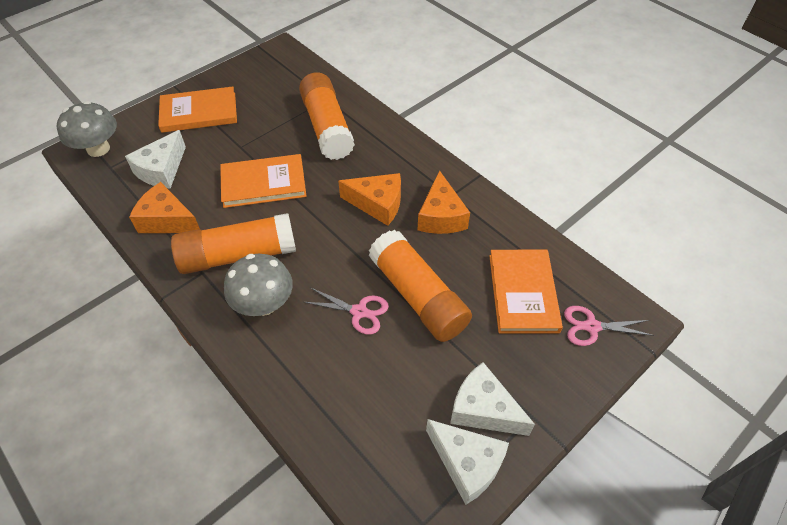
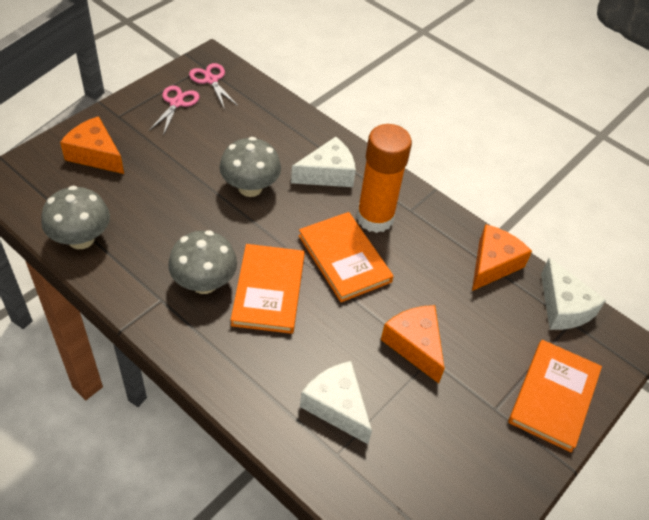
grey mushroom: 2 -> 3
orange glue stick: 3 -> 1

